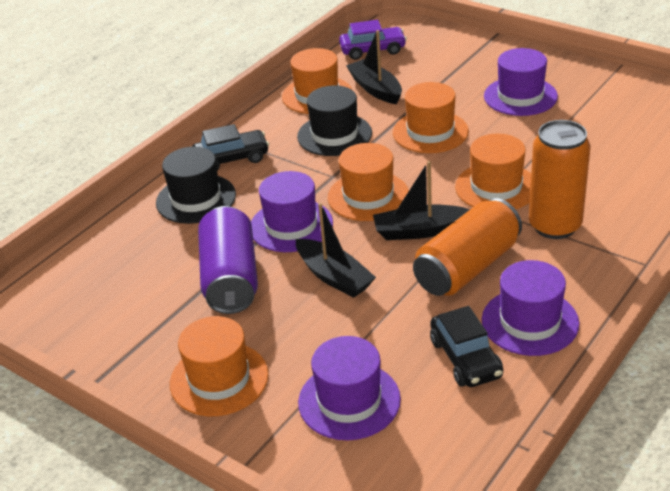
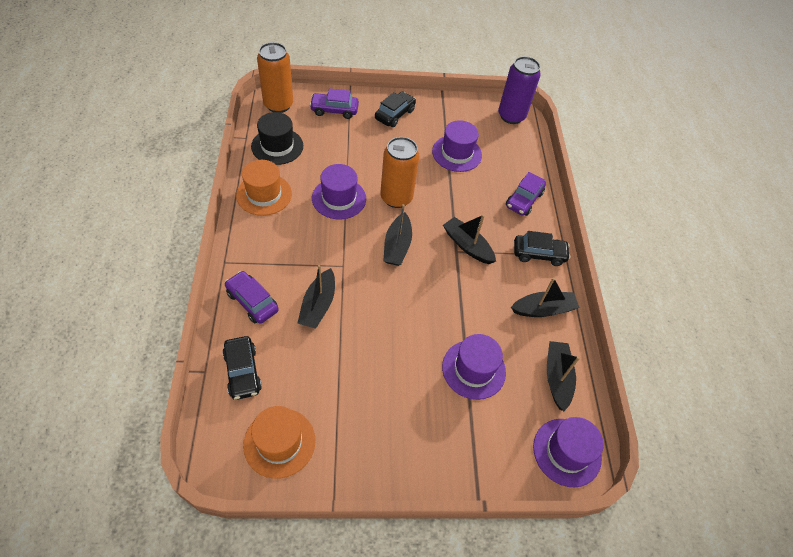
black boat: 3 -> 5
black car: 2 -> 3
black hat: 2 -> 1
orange hat: 5 -> 2
purple car: 1 -> 3

